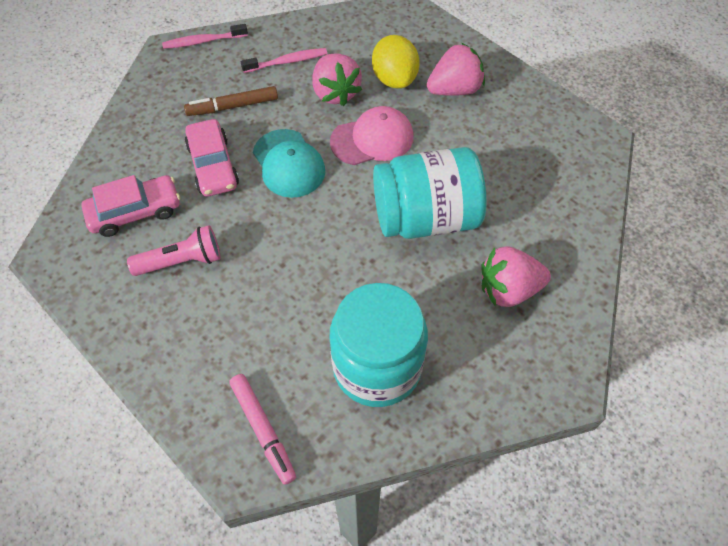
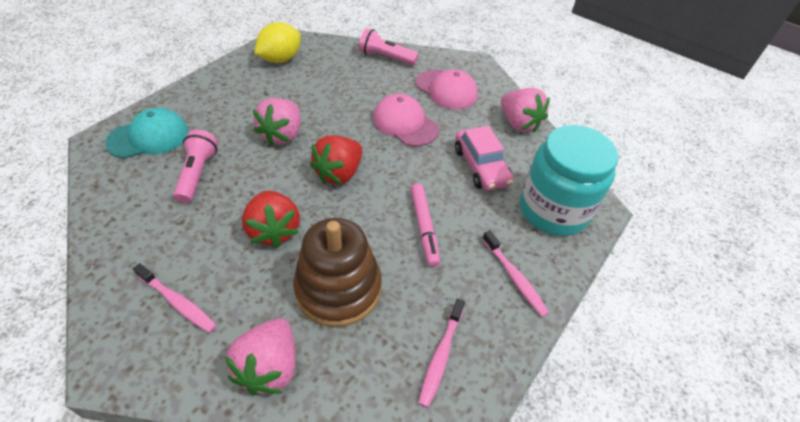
brown marker: 1 -> 0
brown stacking toy: 0 -> 1
pink cap: 1 -> 2
pink car: 2 -> 1
pink flashlight: 1 -> 2
pink toothbrush: 2 -> 3
red strawberry: 0 -> 2
turquoise jar: 2 -> 1

